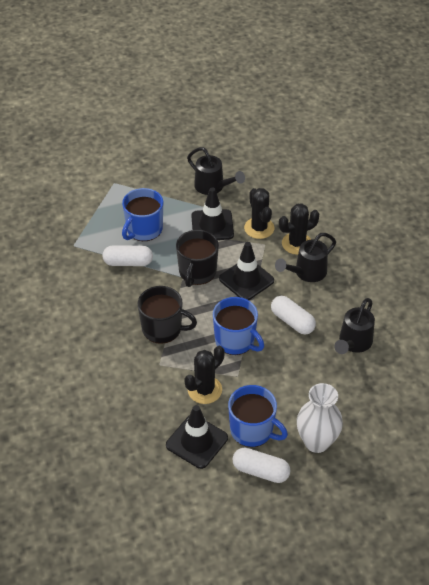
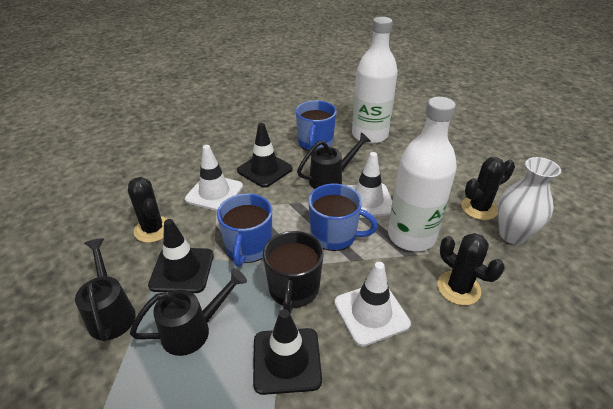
black mug: 2 -> 1
white bottle: 0 -> 2
white capsule: 3 -> 0
white traffic cone: 0 -> 3

